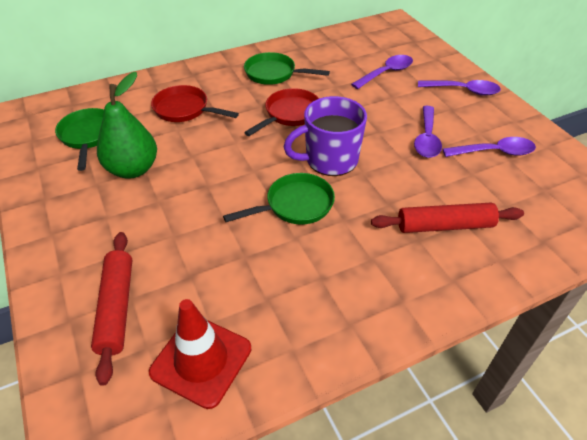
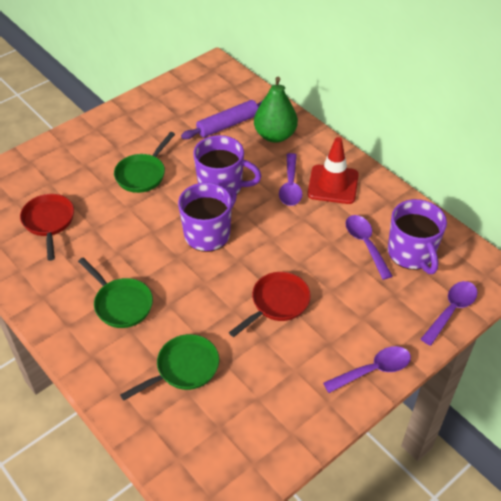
purple mug: 1 -> 3
purple rolling pin: 0 -> 1
red rolling pin: 2 -> 0

